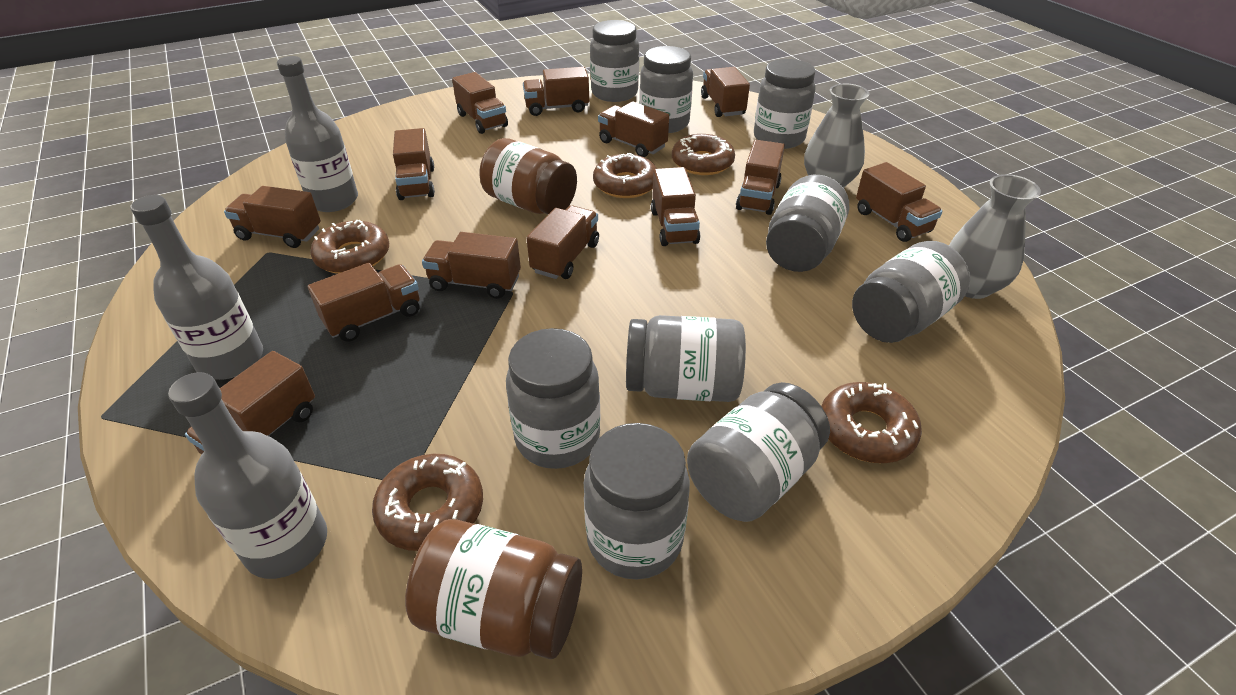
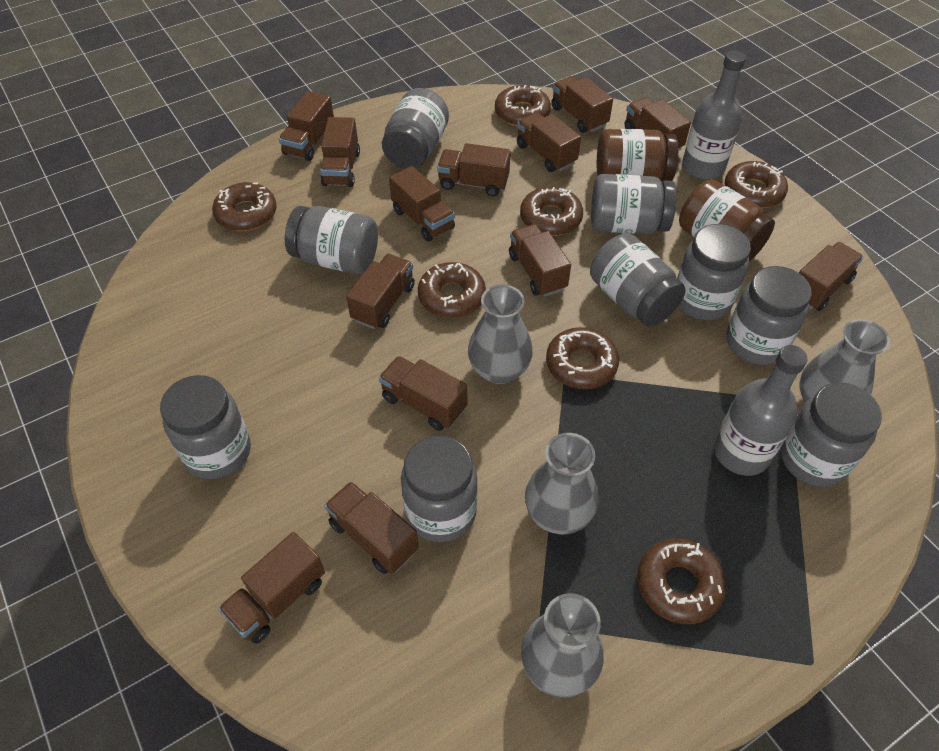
brown donut: 5 -> 7
grey bottle: 3 -> 2
grey vase: 2 -> 4

